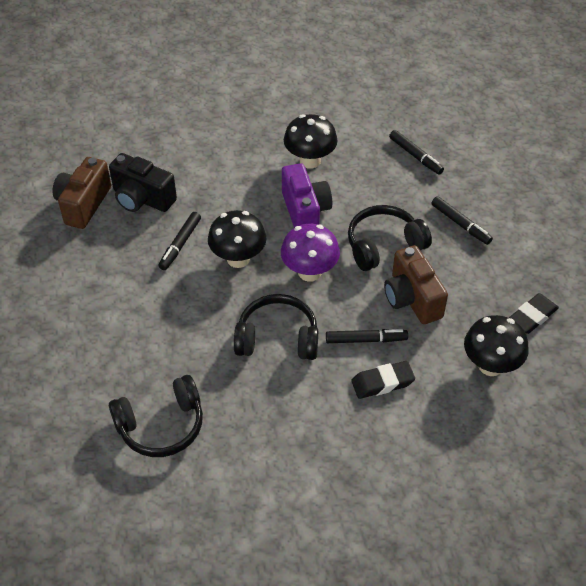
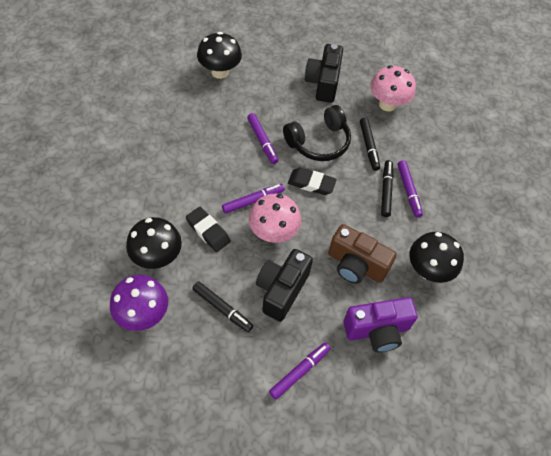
black camera: 1 -> 2
black headphones: 3 -> 1
black marker: 4 -> 3
brown camera: 2 -> 1
pink mushroom: 0 -> 2
purple marker: 0 -> 4

